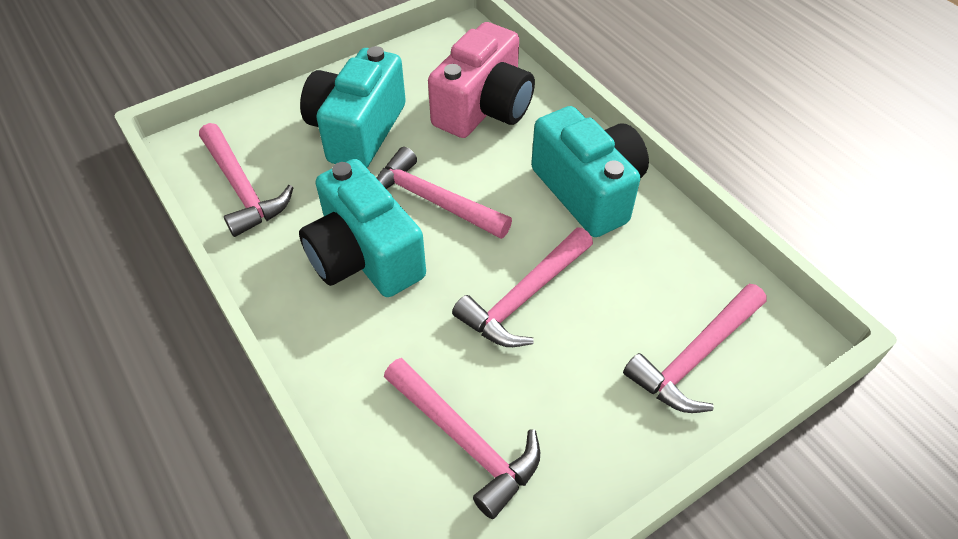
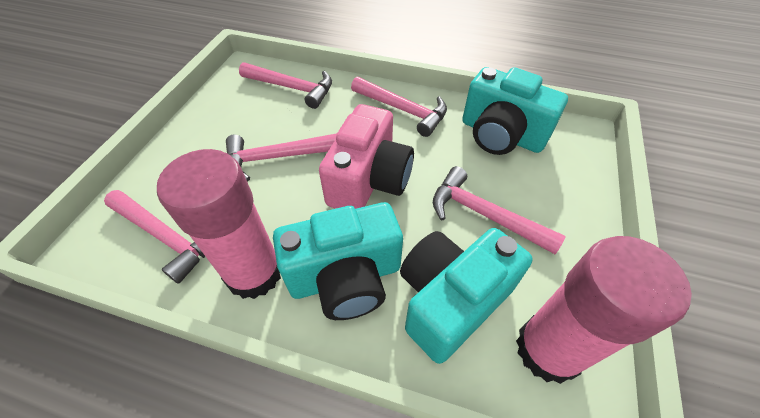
pink glue stick: 0 -> 2

